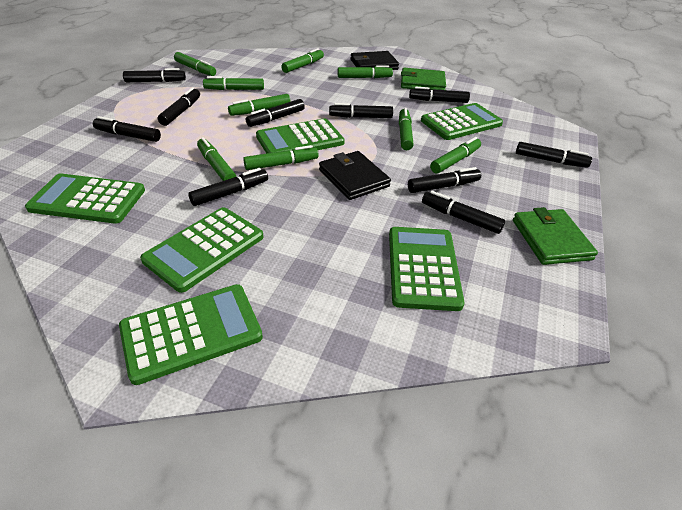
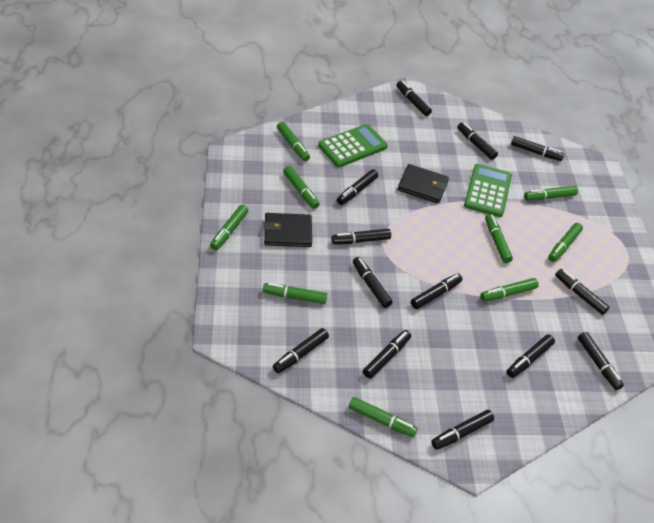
black marker: 10 -> 13
green calculator: 6 -> 2
green wallet: 2 -> 0

